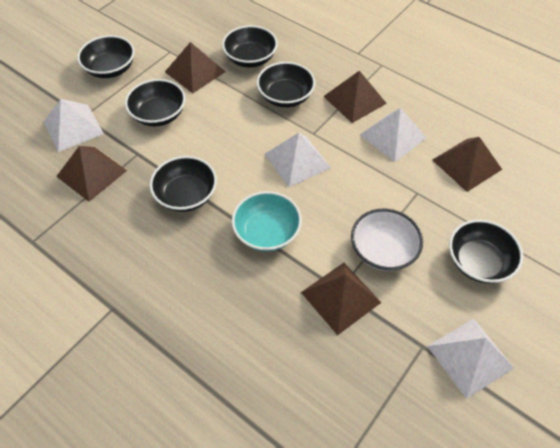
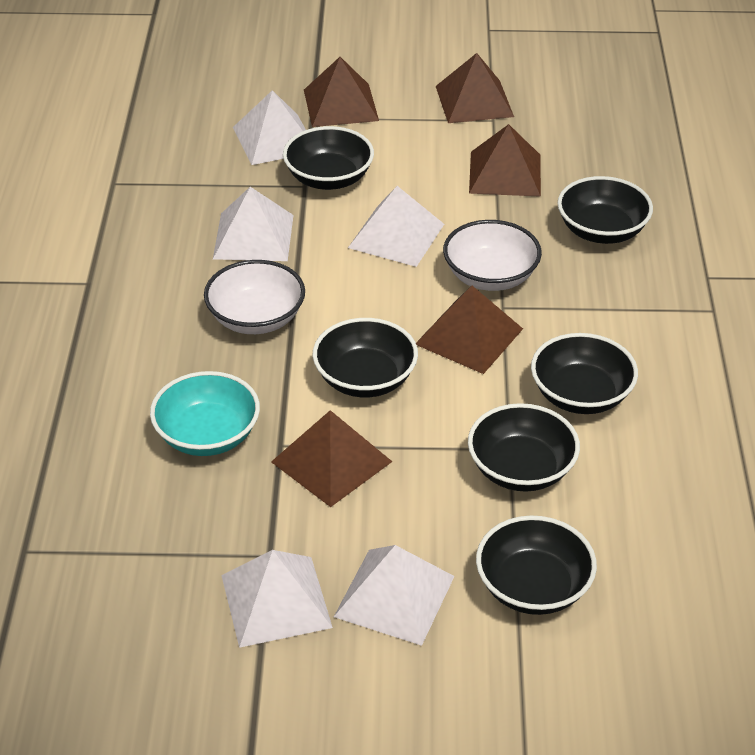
white bowl: 1 -> 2
white pyramid: 4 -> 5

